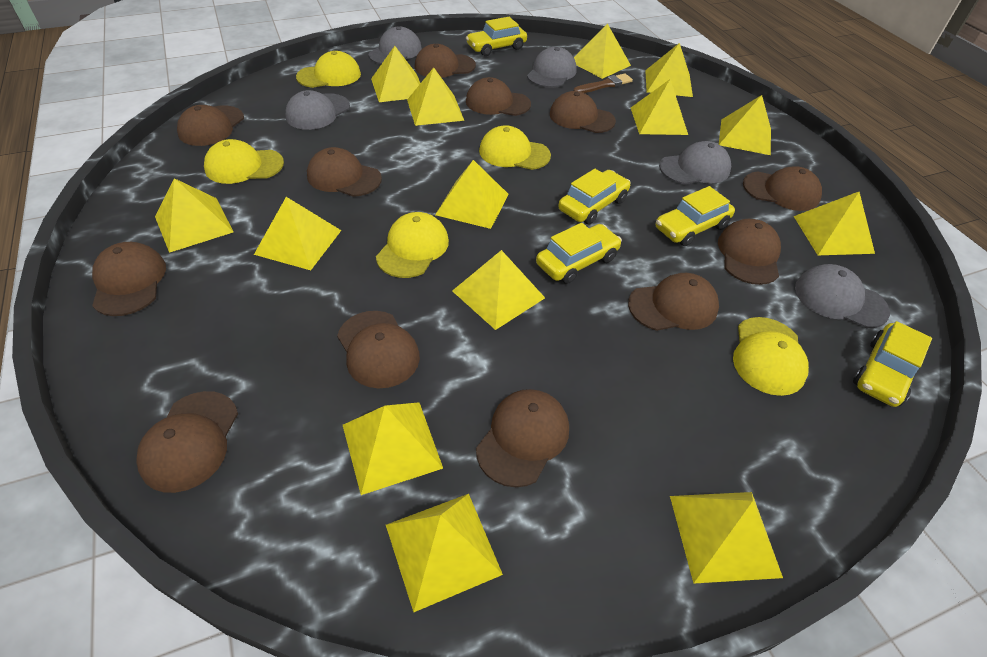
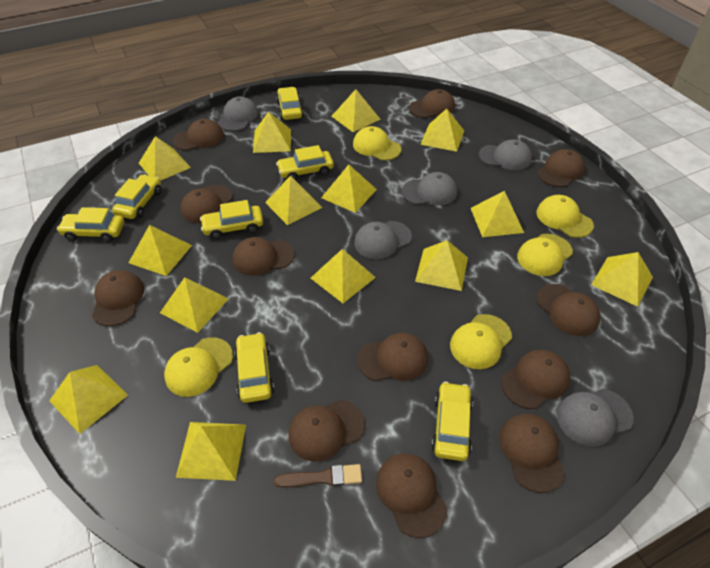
yellow car: 5 -> 7

